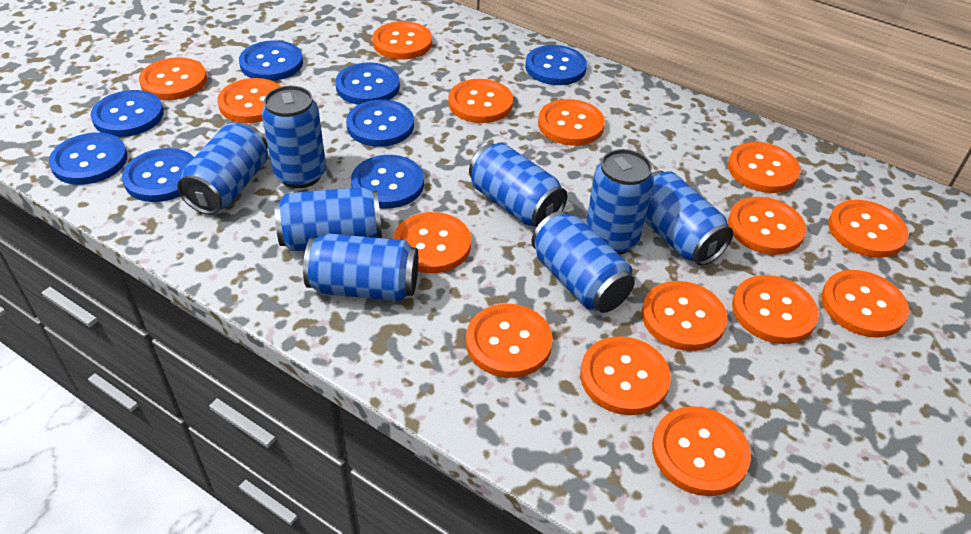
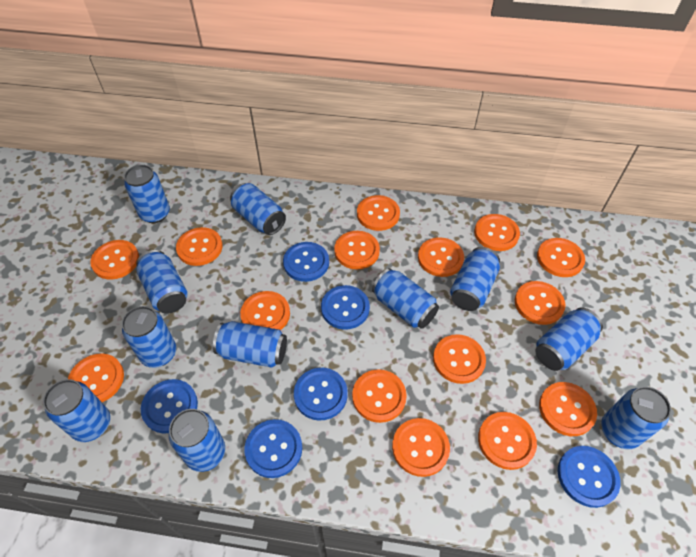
blue button: 8 -> 6
blue can: 8 -> 11

